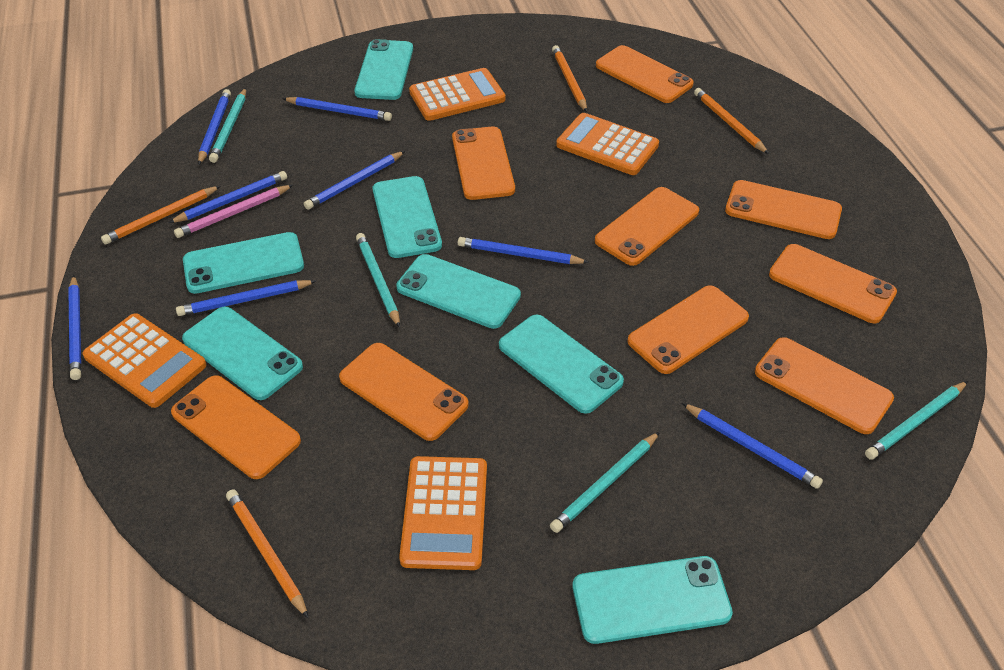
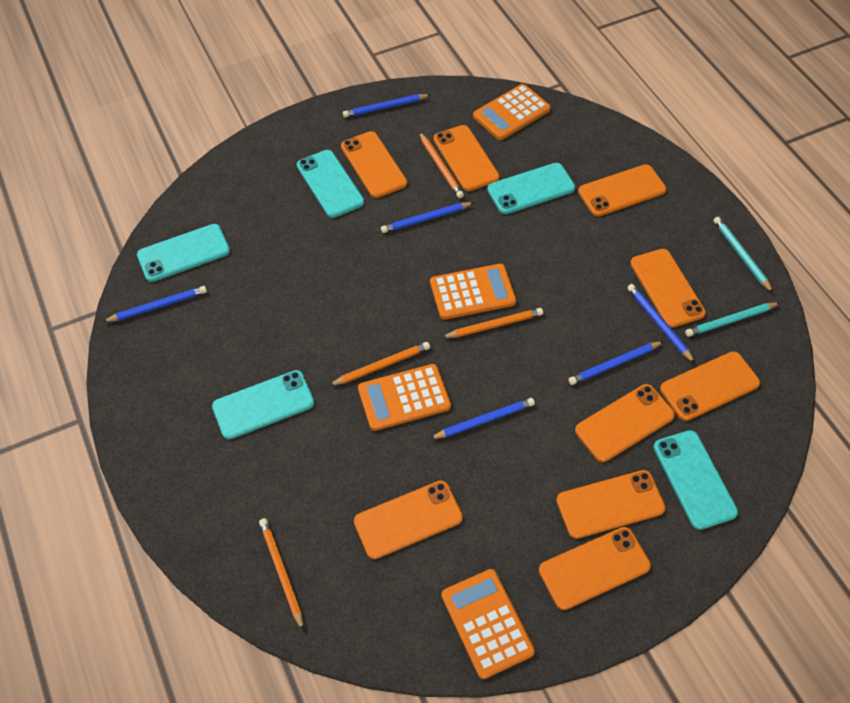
blue pencil: 8 -> 6
pink pencil: 1 -> 0
turquoise pencil: 4 -> 2
turquoise phone: 7 -> 5

